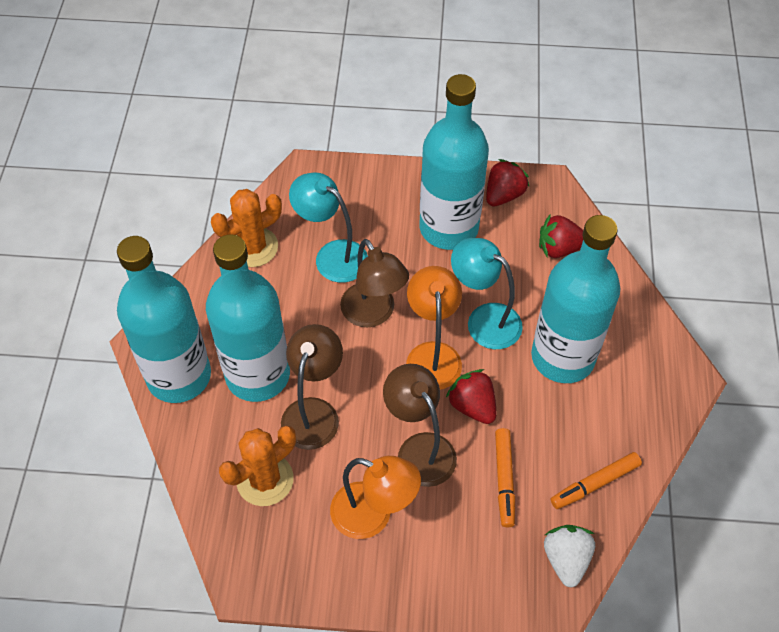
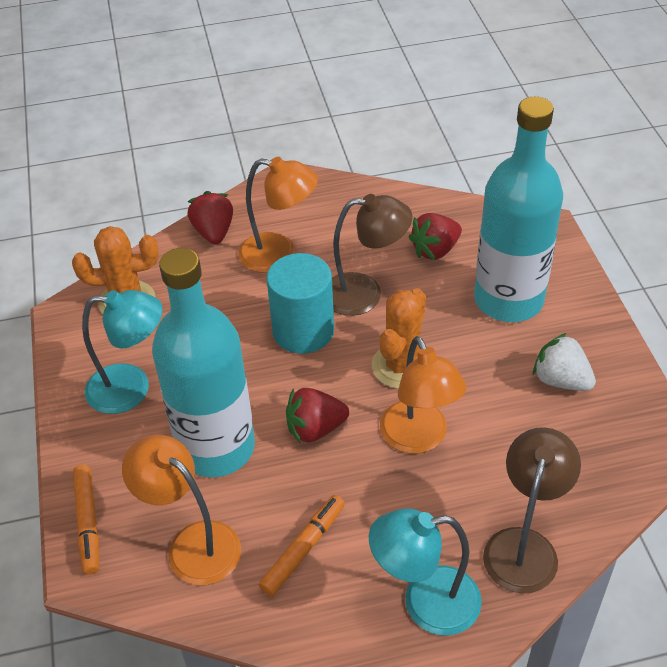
brown lamp: 3 -> 2
orange lamp: 2 -> 3
turquoise bottle: 4 -> 2
turquoise cylinder: 0 -> 1

